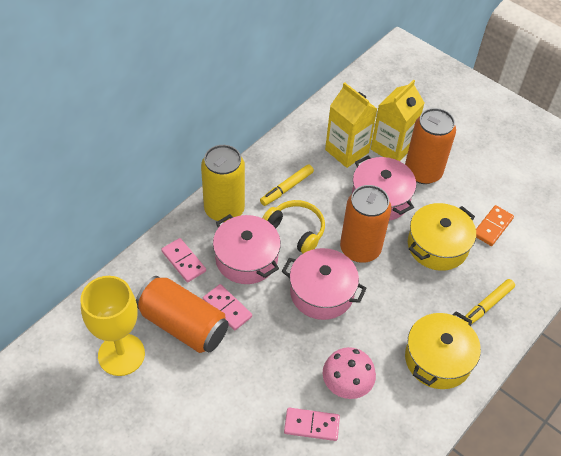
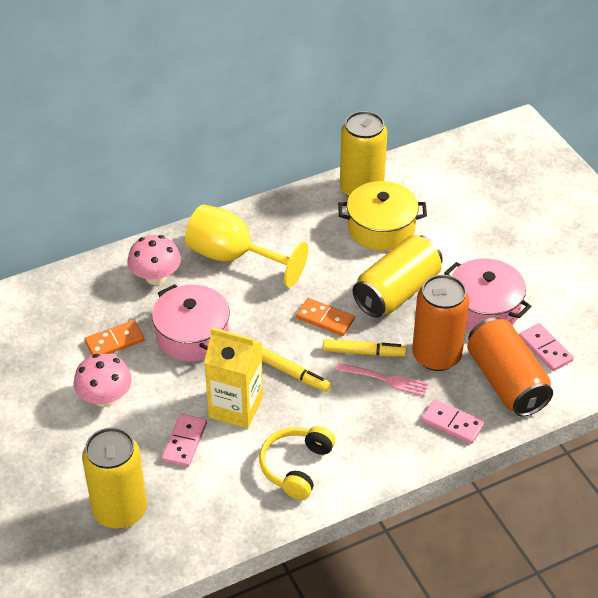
orange can: 3 -> 2
orange domino: 1 -> 2
pink fork: 0 -> 1
pink mushroom: 1 -> 2
pink pot: 3 -> 2
yellow can: 1 -> 3
yellow carton: 2 -> 1
yellow pot: 2 -> 1

